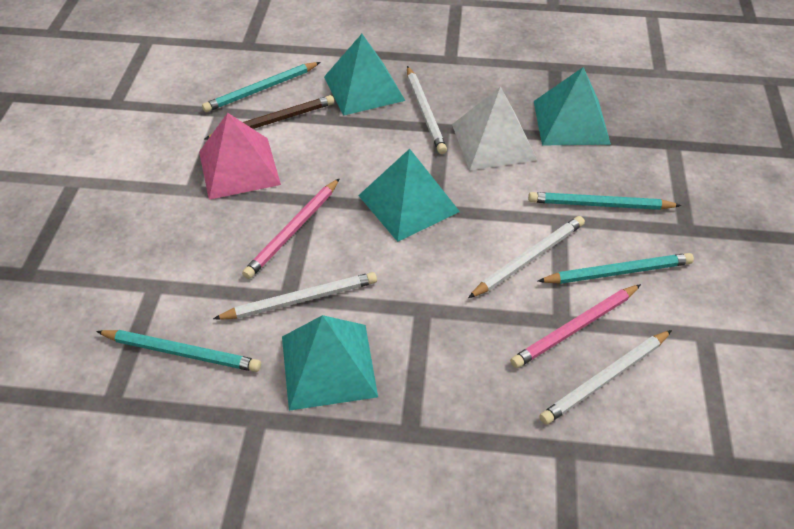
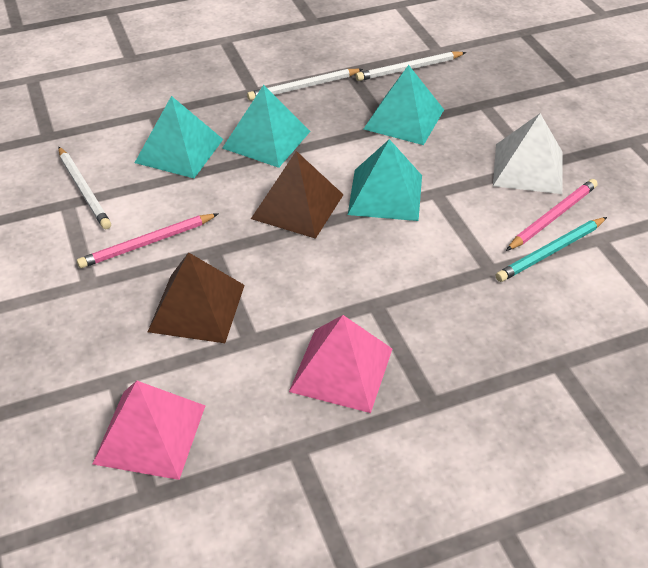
brown pencil: 1 -> 0
brown pyramid: 0 -> 2
pink pyramid: 1 -> 2
turquoise pencil: 4 -> 1
white pencil: 4 -> 3

